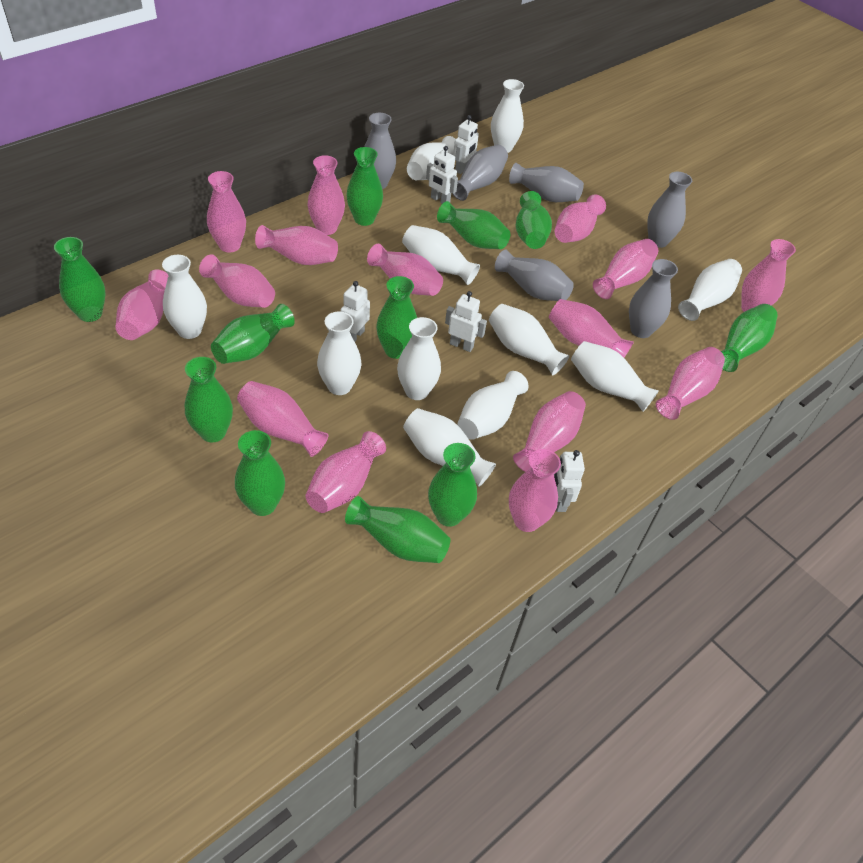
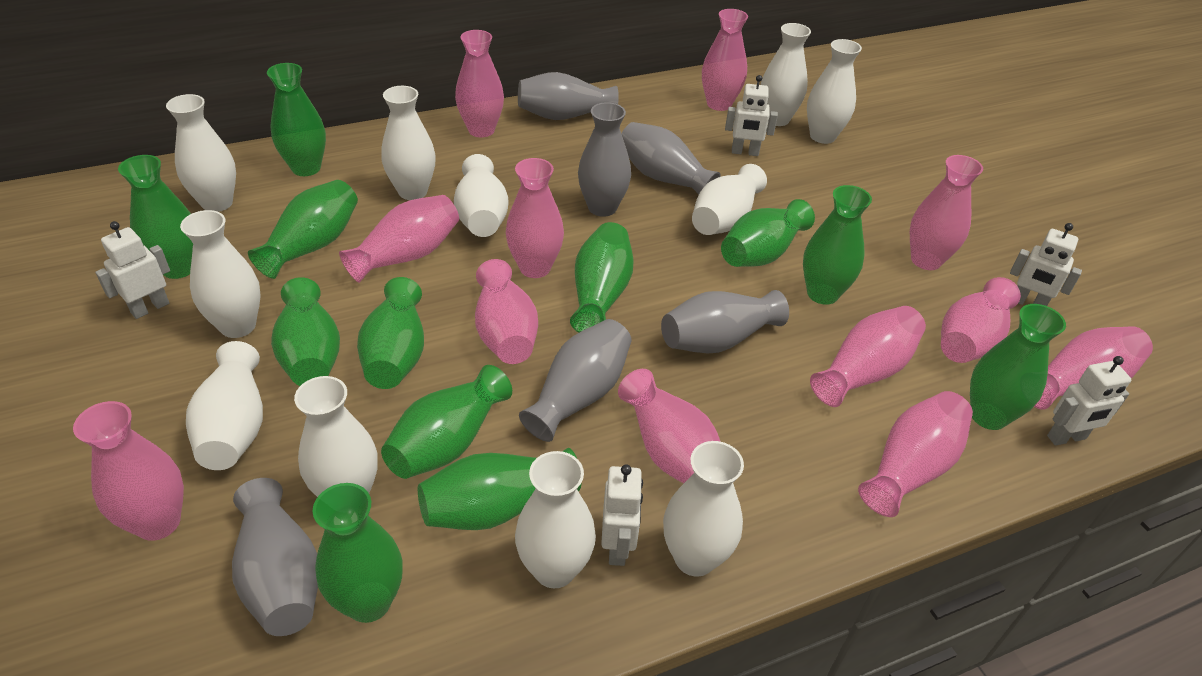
green vase: 11 -> 12
pink vase: 15 -> 12

